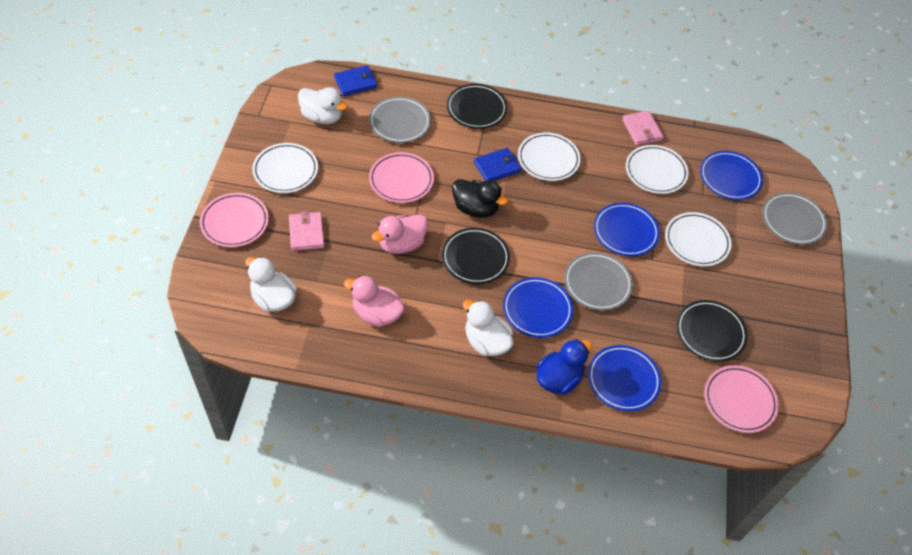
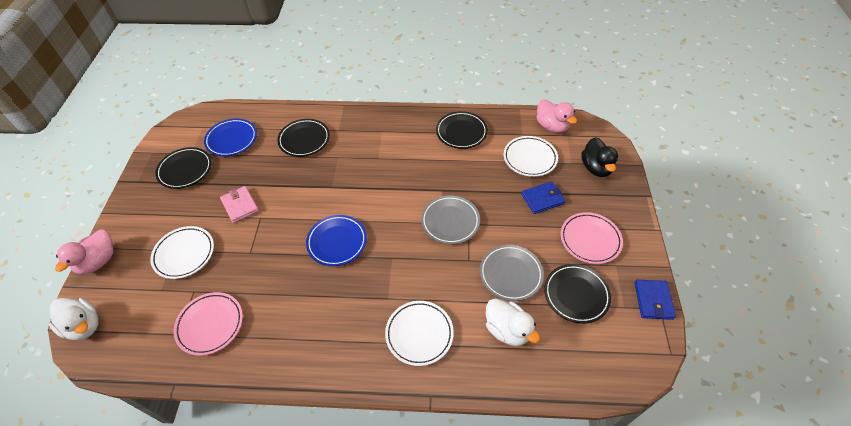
black plate: 3 -> 4
blue duck: 1 -> 0
blue plate: 4 -> 2
grey plate: 3 -> 2
pink plate: 3 -> 2
pink wallet: 2 -> 1
white duck: 3 -> 2
white plate: 4 -> 3

